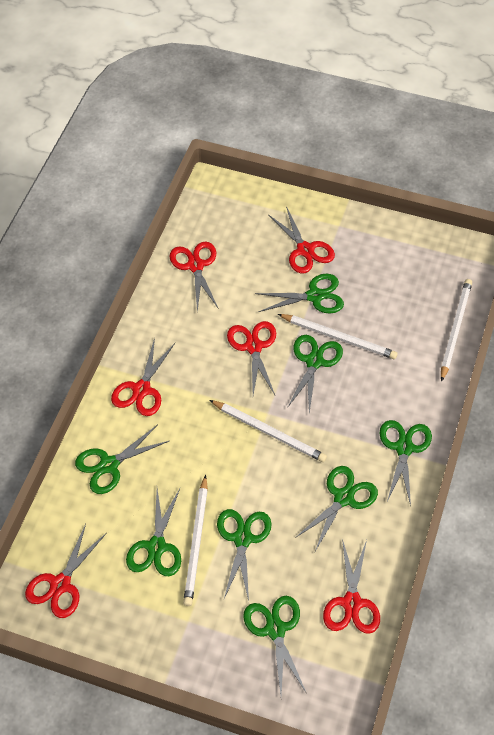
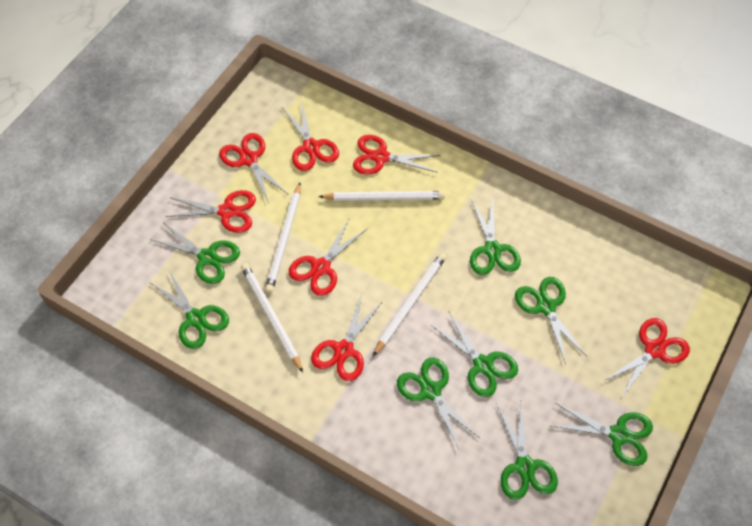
red scissors: 6 -> 7

